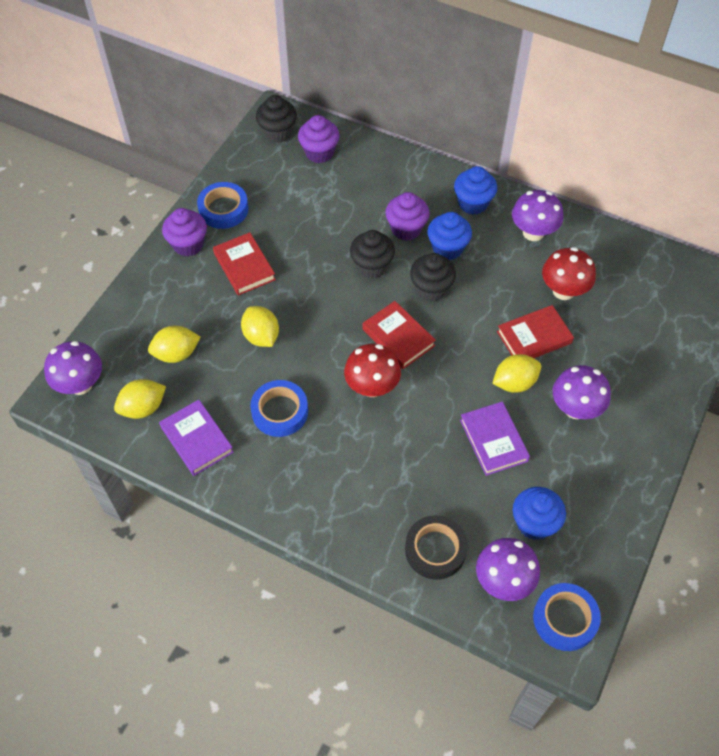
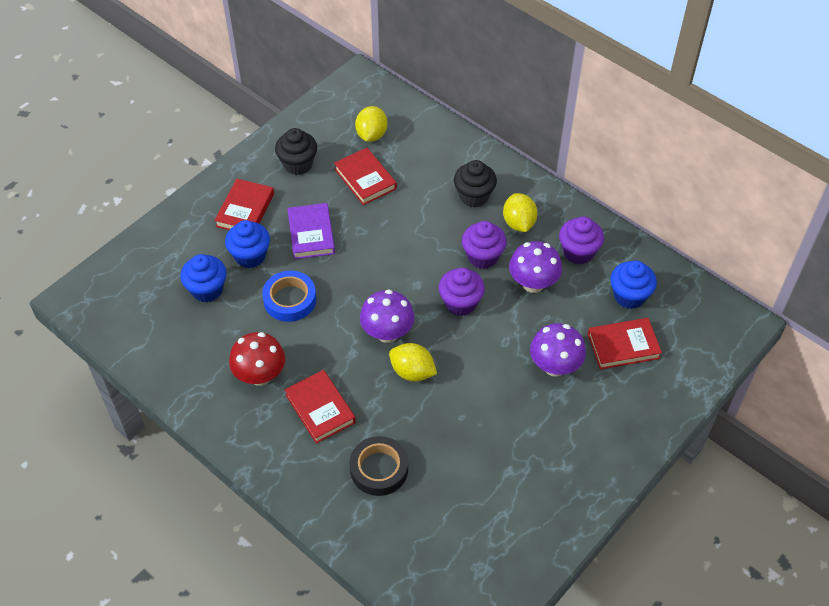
black cupcake: 3 -> 2
blue tape: 3 -> 1
purple book: 2 -> 1
purple mushroom: 4 -> 3
red book: 3 -> 4
red mushroom: 2 -> 1
yellow lemon: 4 -> 3

